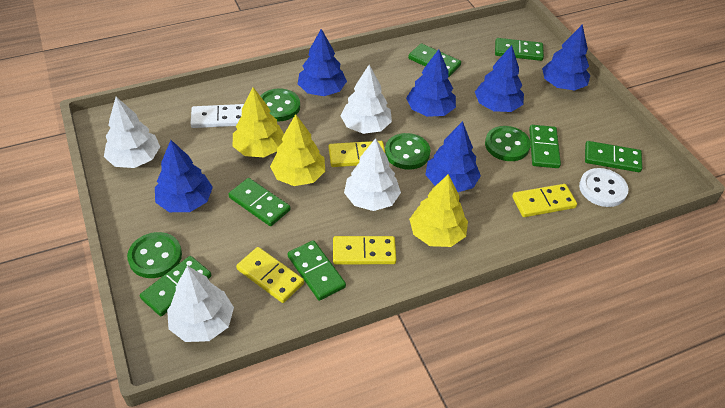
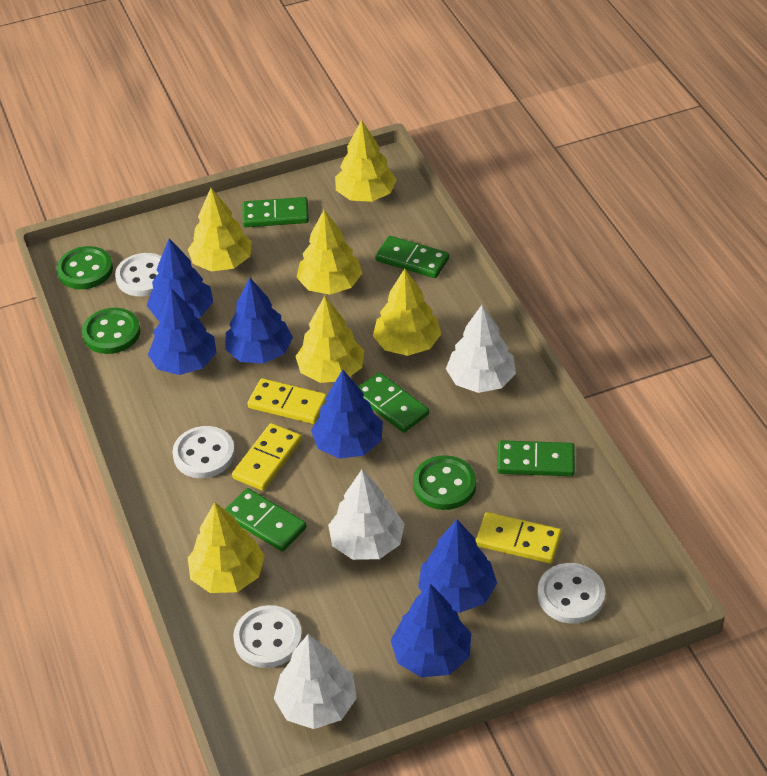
green button: 4 -> 3
green domino: 7 -> 5
white button: 1 -> 4
white domino: 1 -> 0
white tree: 4 -> 3
yellow domino: 4 -> 3
yellow tree: 3 -> 6

